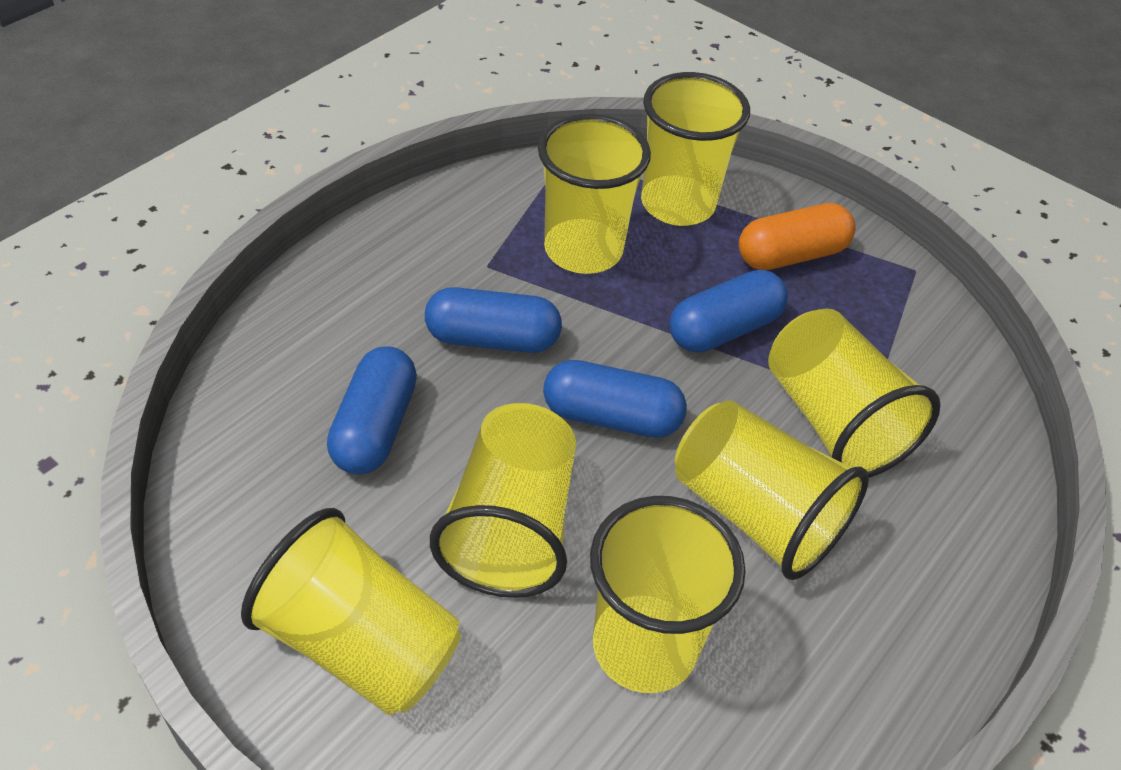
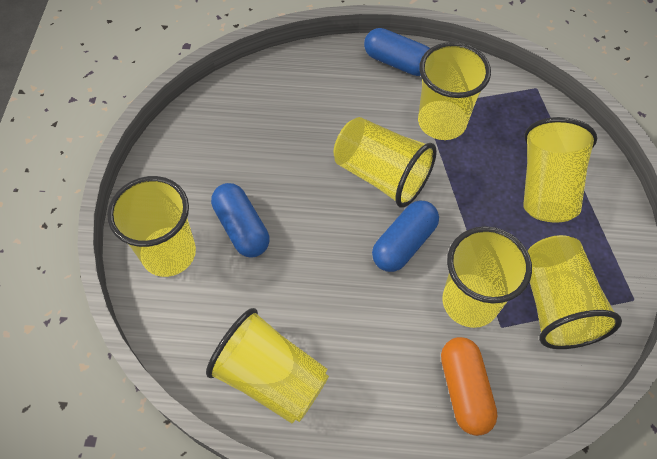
blue capsule: 4 -> 3

